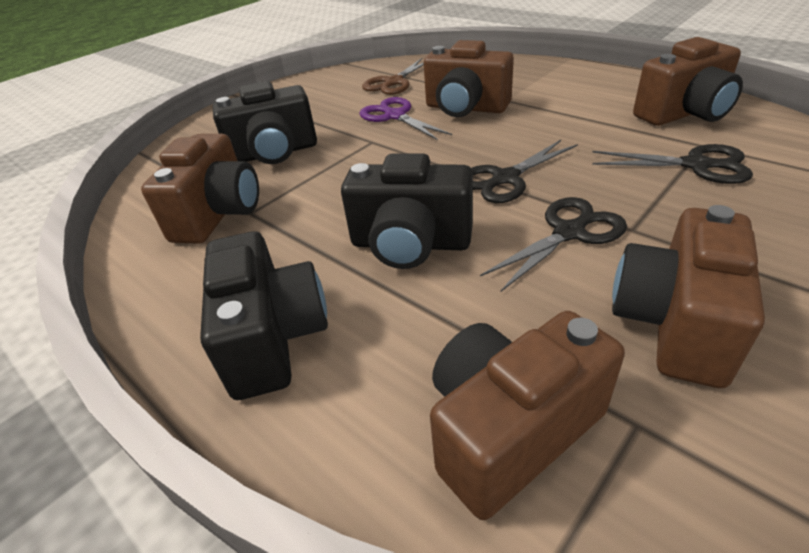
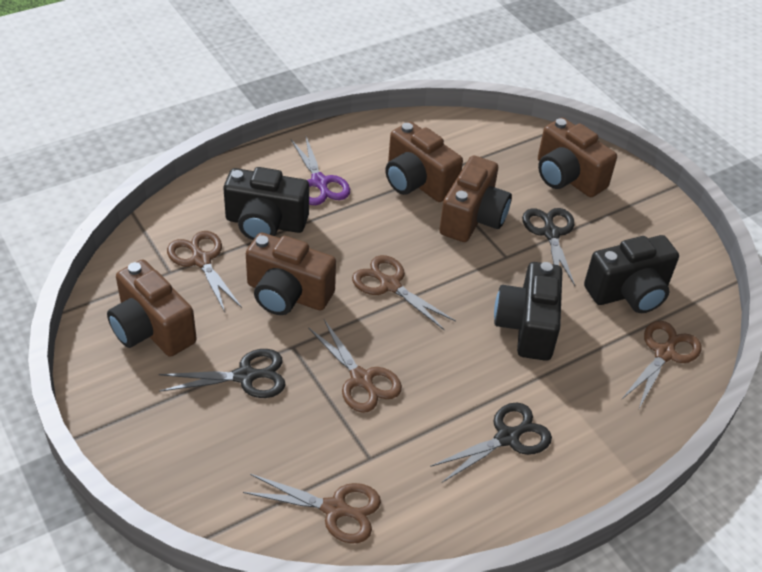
brown scissors: 1 -> 5

